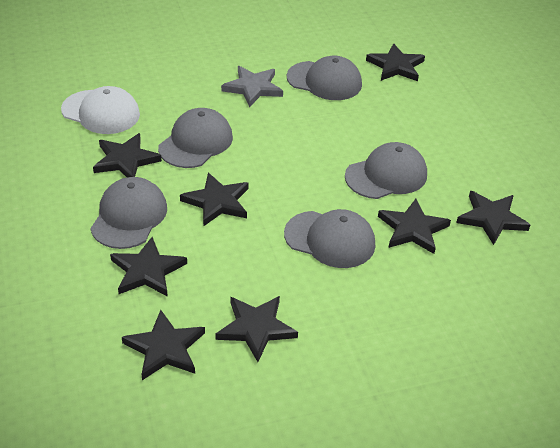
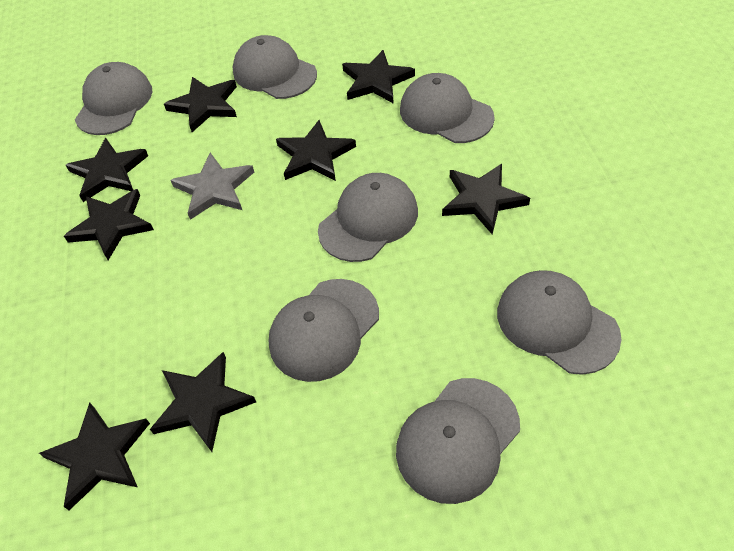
grey cap: 5 -> 7
white cap: 1 -> 0

